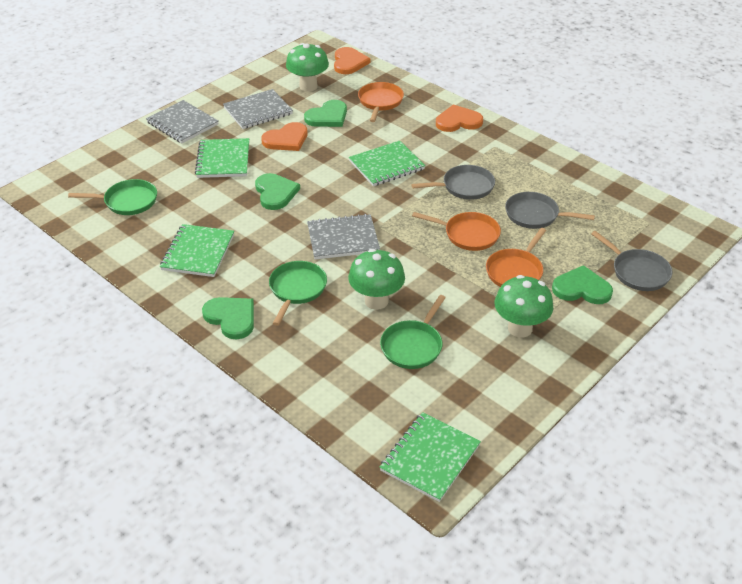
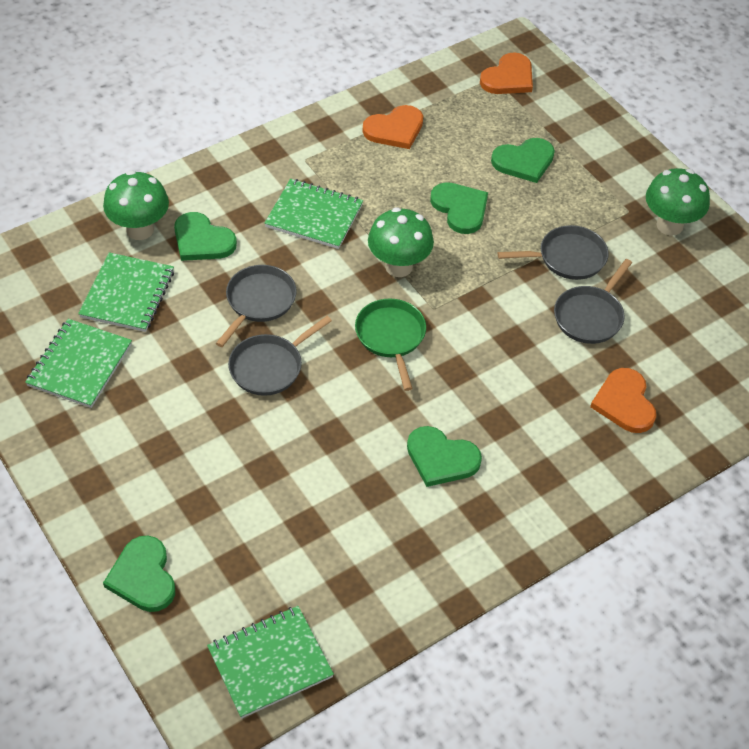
green heart: 4 -> 5
green pan: 3 -> 1
grey notebook: 3 -> 0
grey pan: 3 -> 4
orange pan: 3 -> 0

